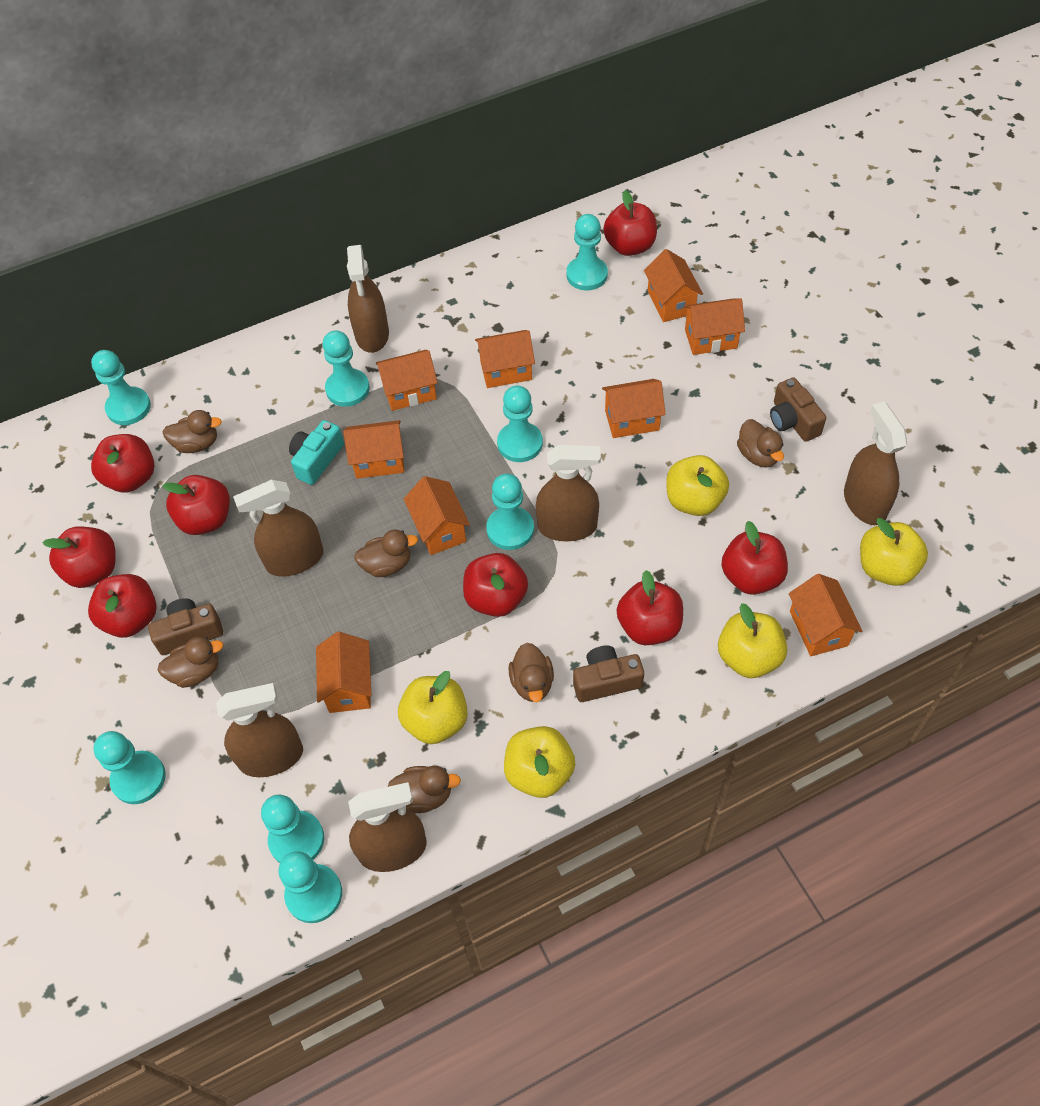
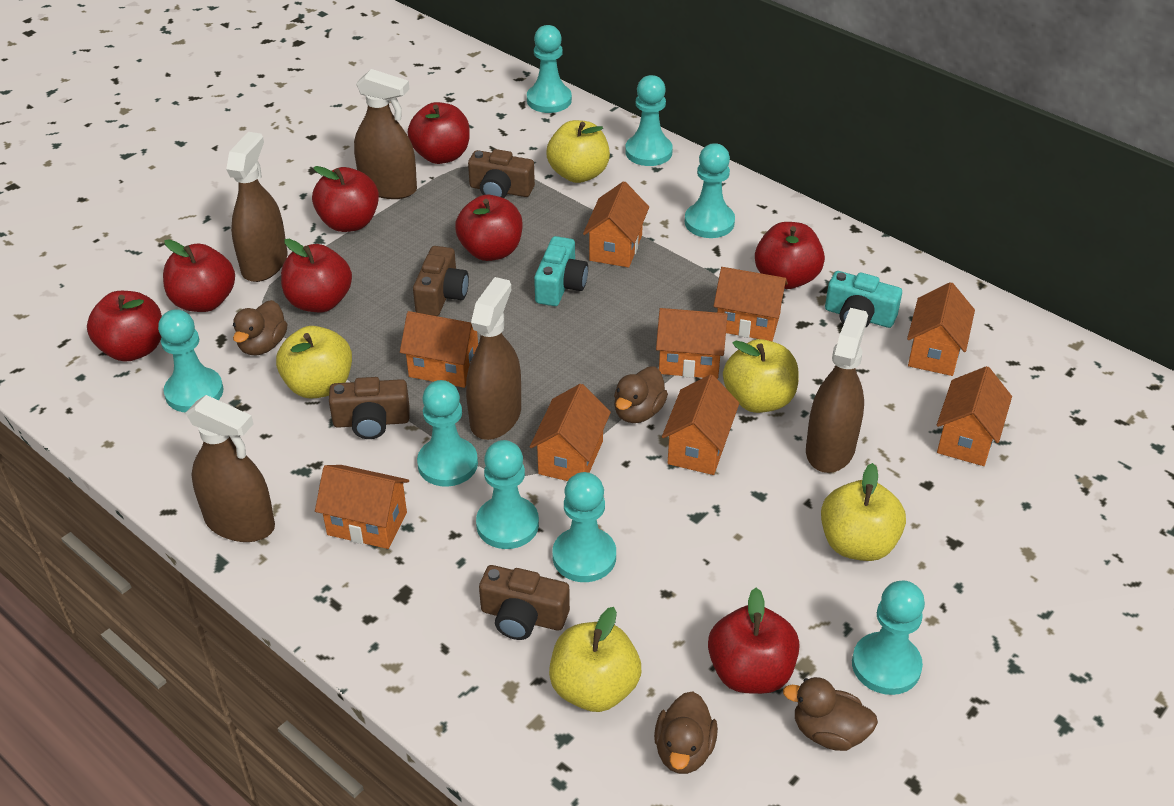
brown camera: 3 -> 4
brown duck: 6 -> 4
brown spray bottle: 6 -> 5
turquoise camera: 1 -> 2

